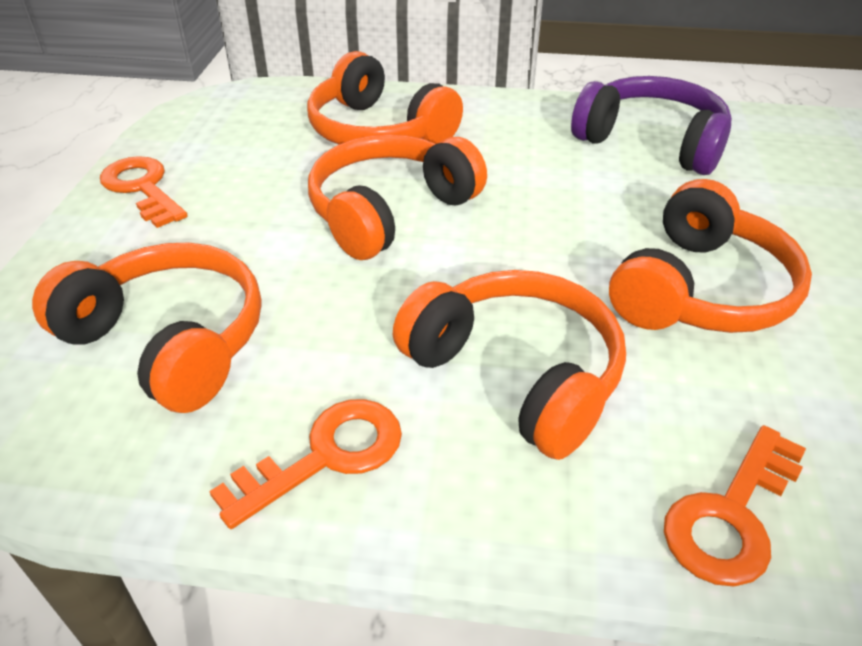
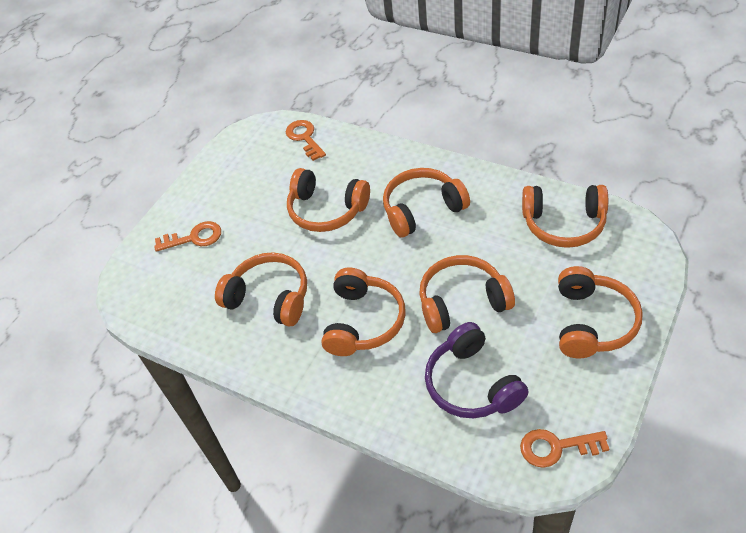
orange headphones: 5 -> 7

